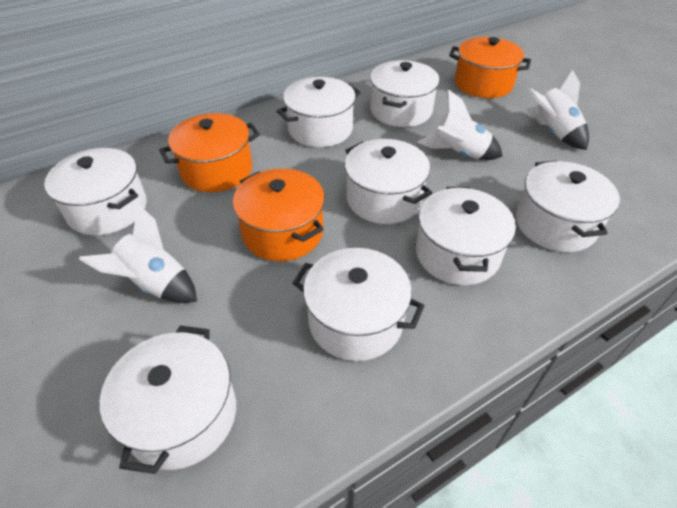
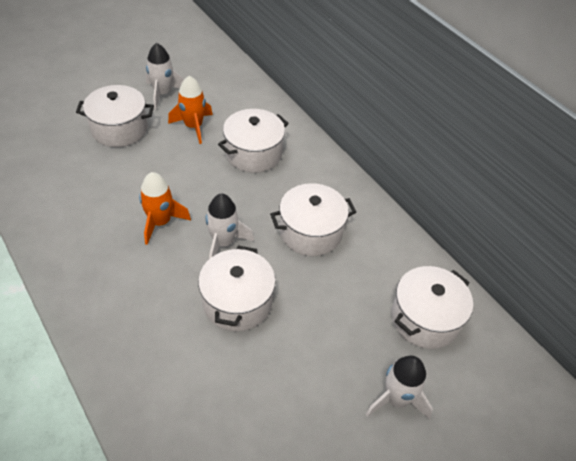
orange pot: 3 -> 0
orange rocket: 0 -> 2
white pot: 8 -> 5

